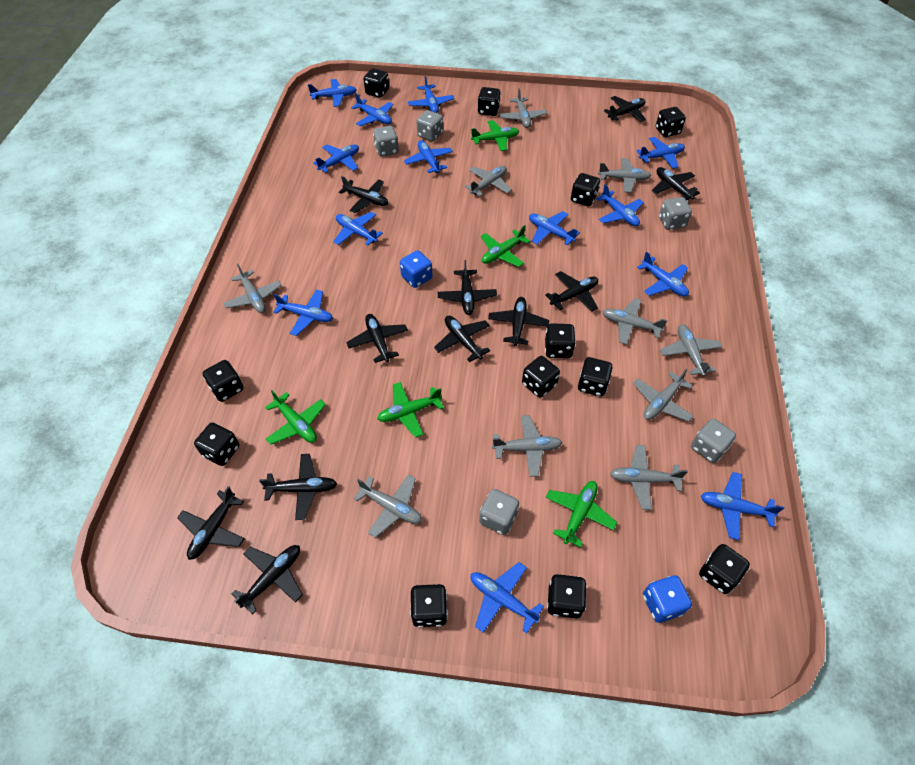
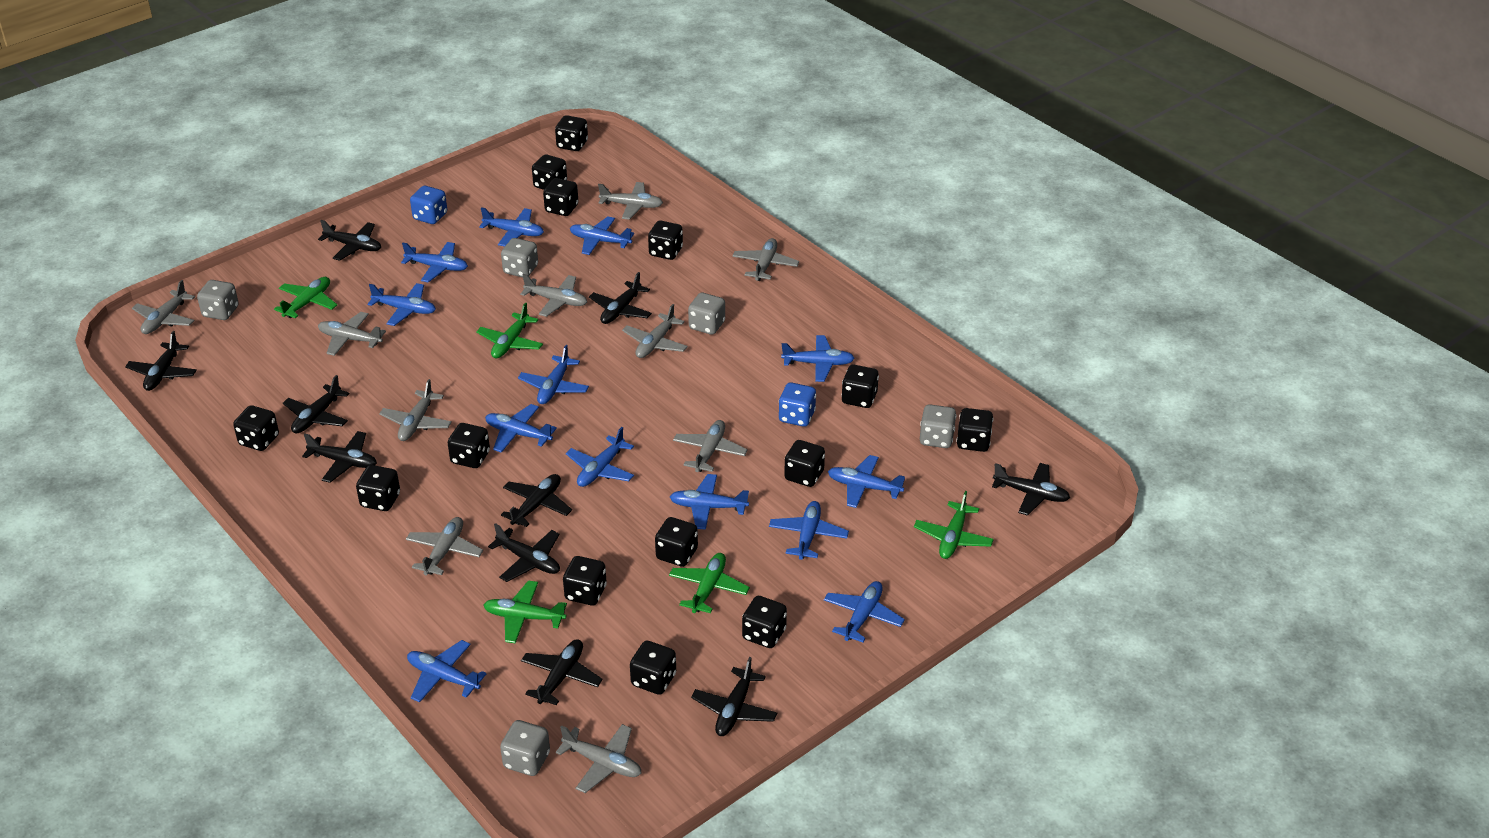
black dice: 12 -> 14
black plane: 11 -> 10

